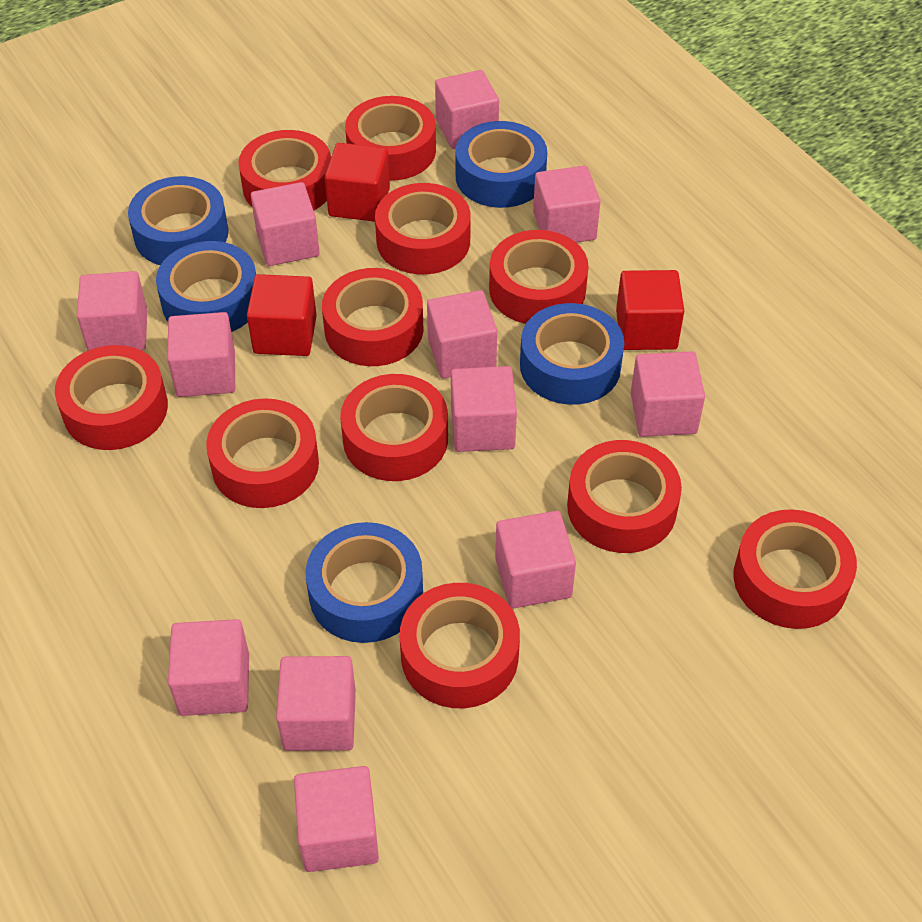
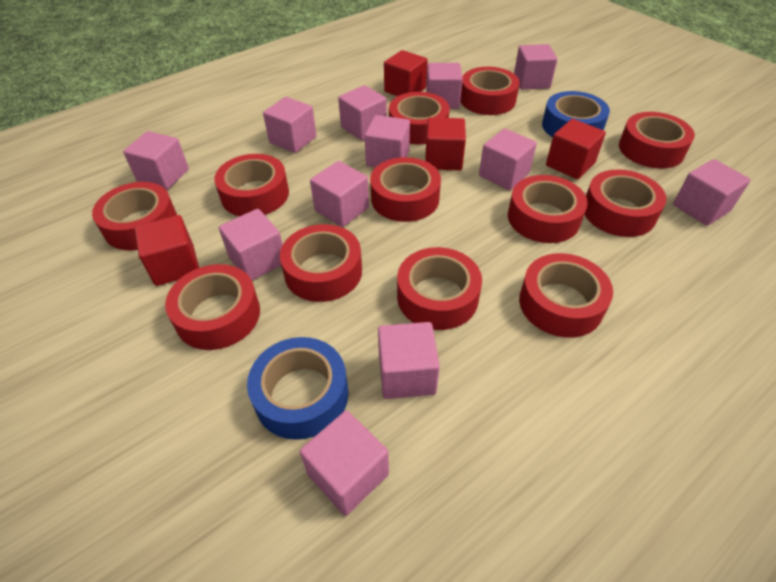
blue tape: 5 -> 2
red cube: 3 -> 4
red tape: 11 -> 12

